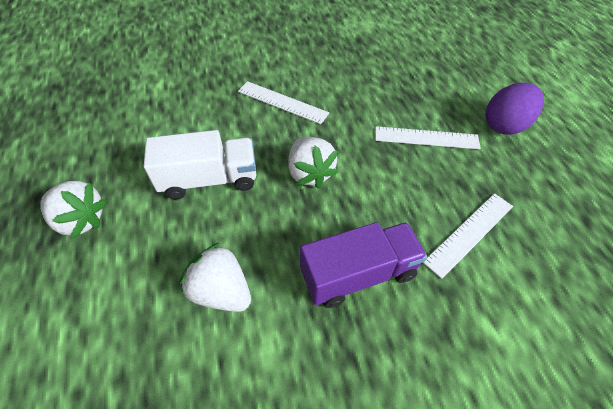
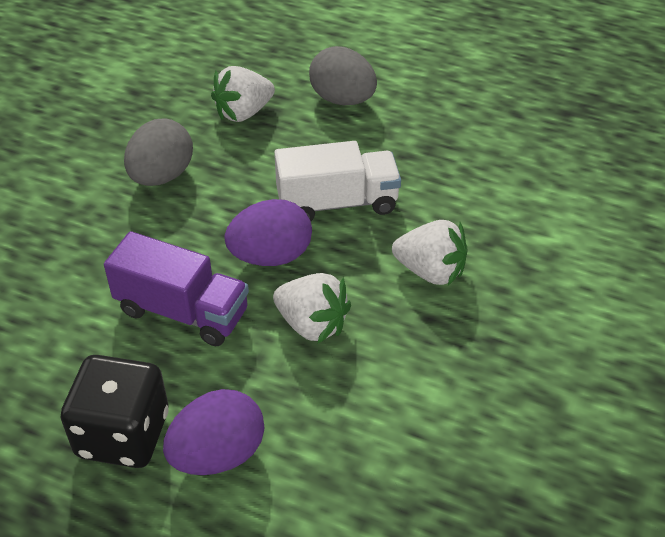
black dice: 0 -> 1
grey egg: 0 -> 2
purple egg: 1 -> 2
white ruler: 3 -> 0

